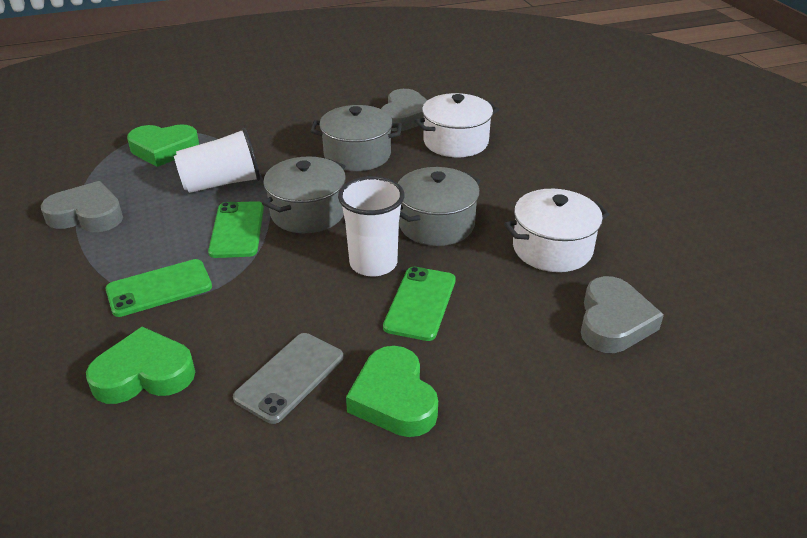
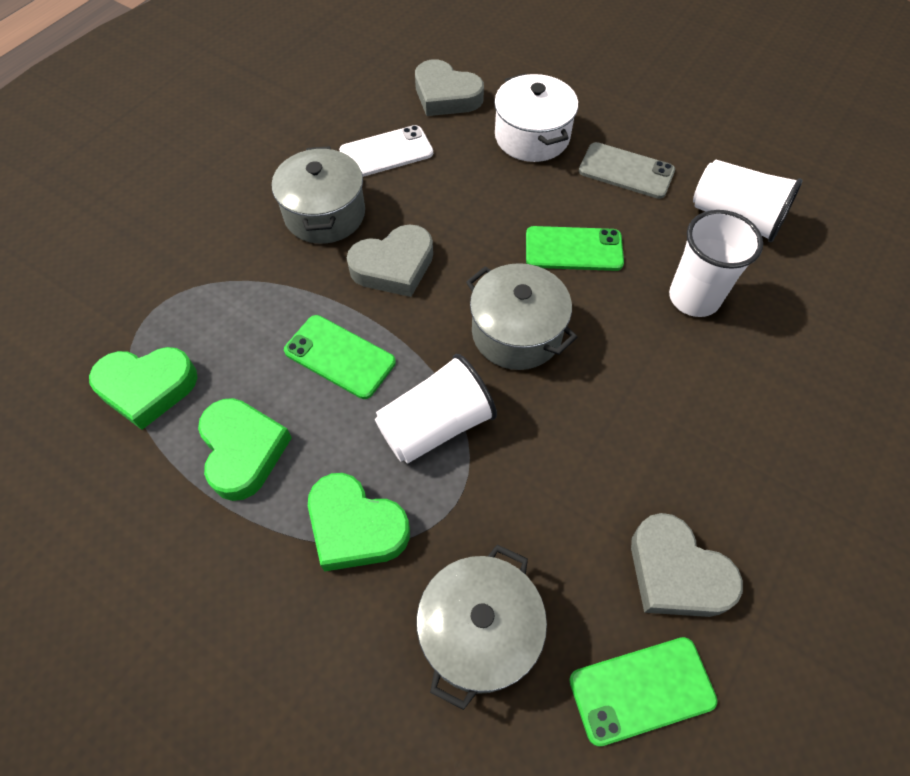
white cup: 2 -> 3
white phone: 0 -> 1
white pot: 2 -> 1

